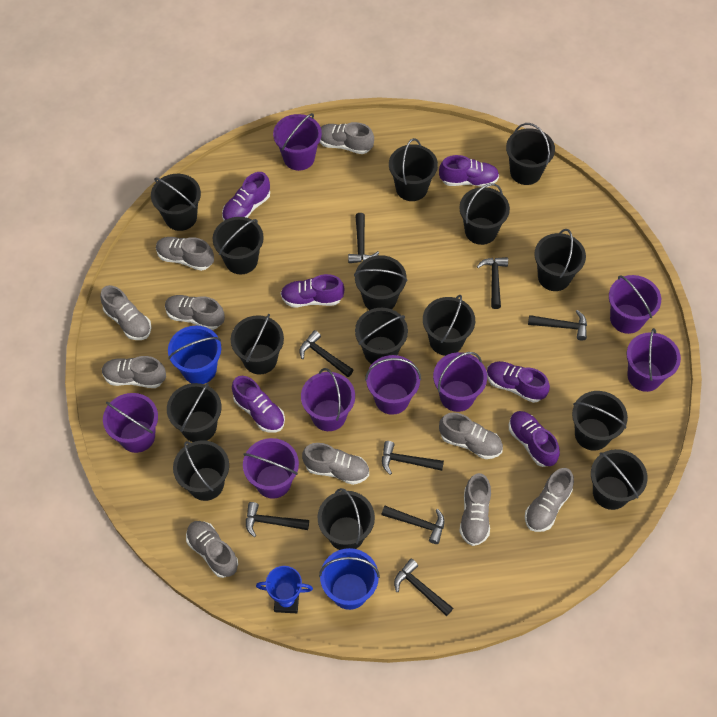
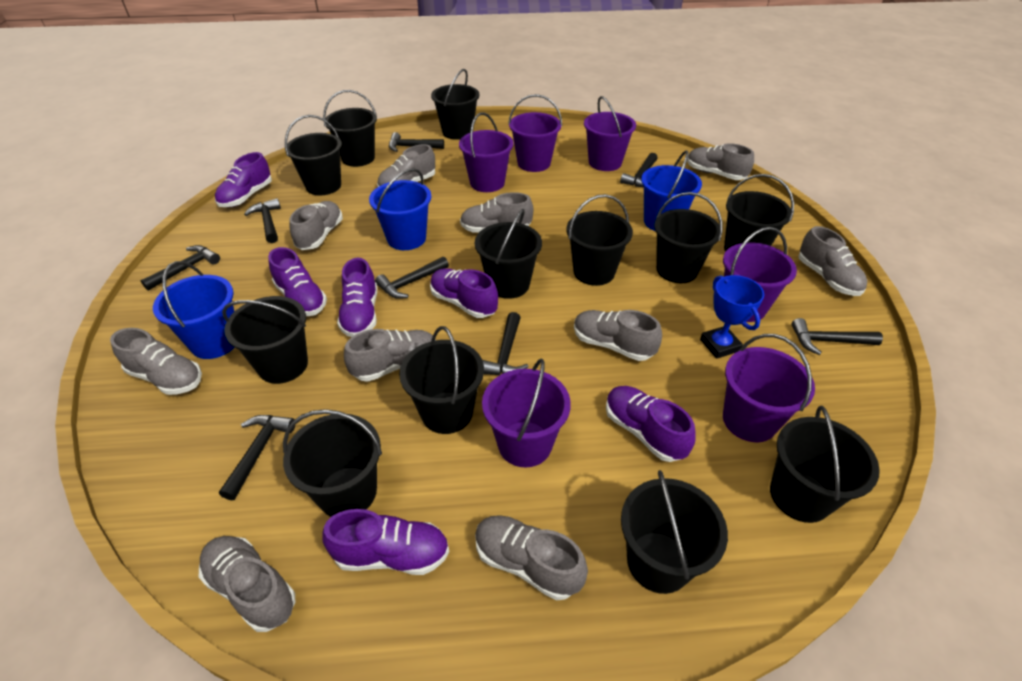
black bucket: 15 -> 12
blue bucket: 2 -> 3
purple bucket: 8 -> 6

